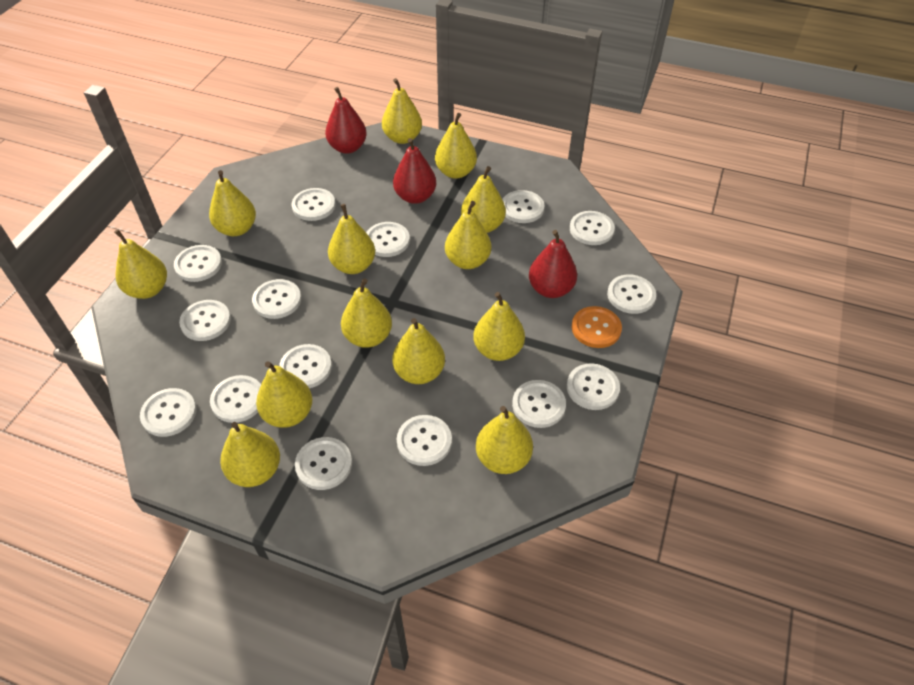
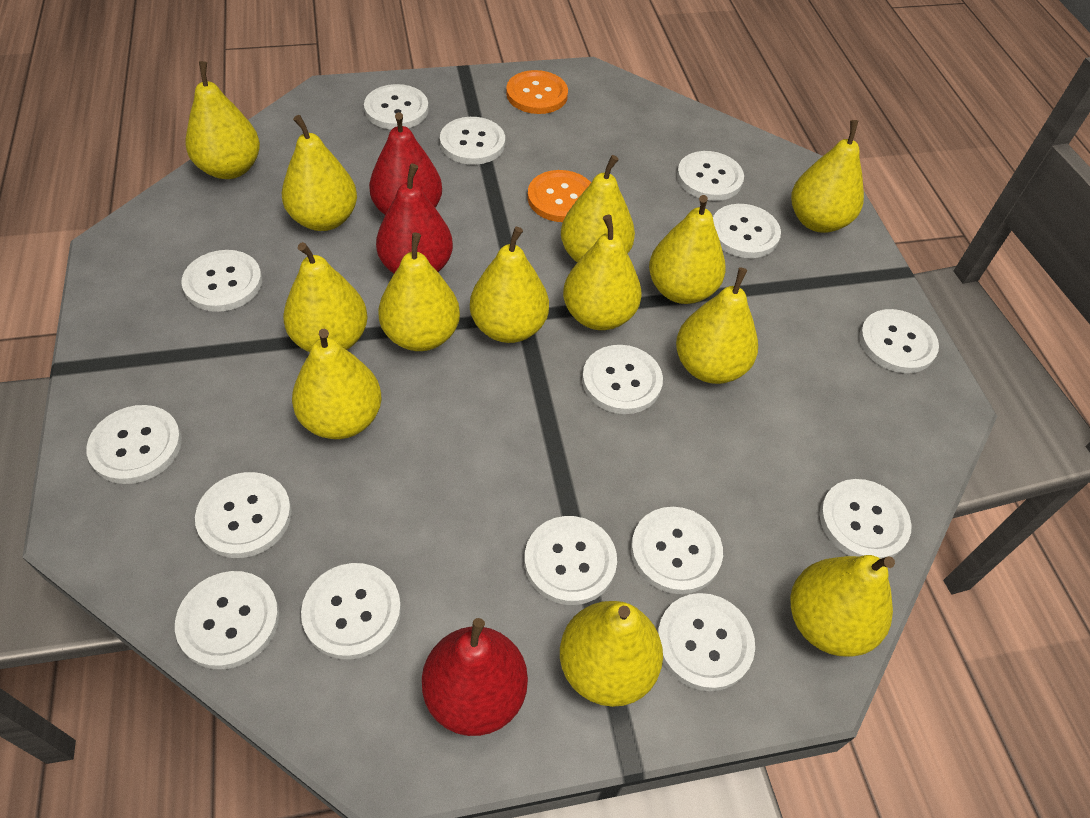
orange button: 1 -> 2

